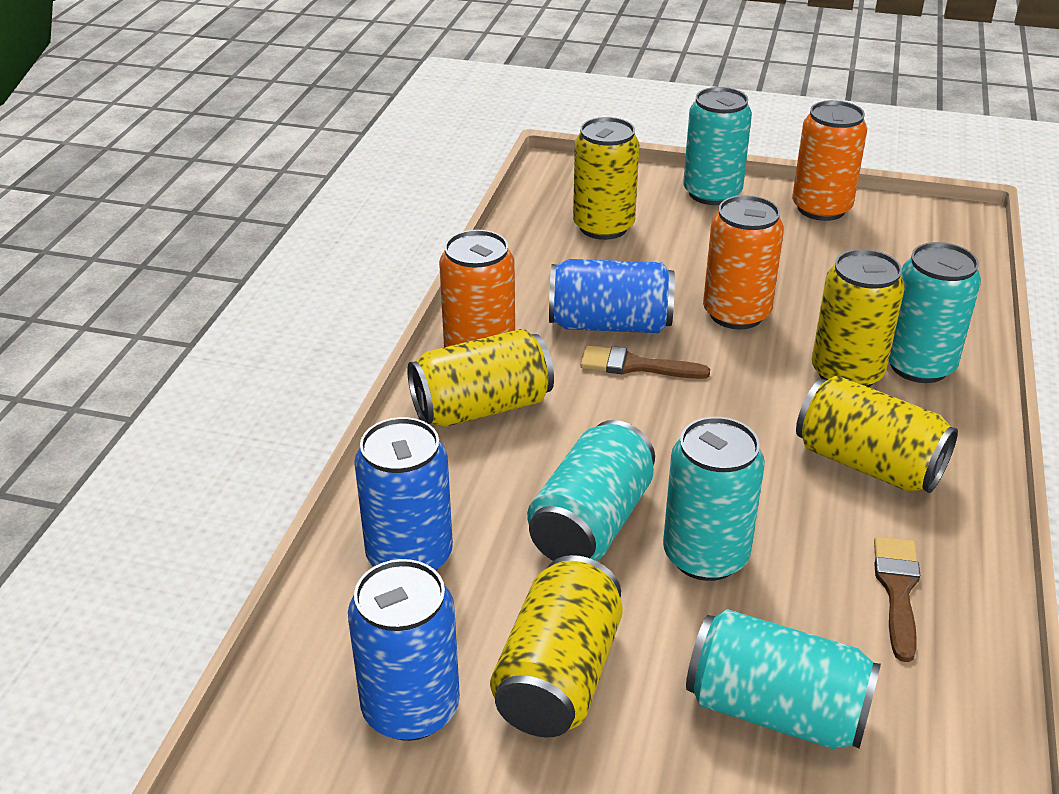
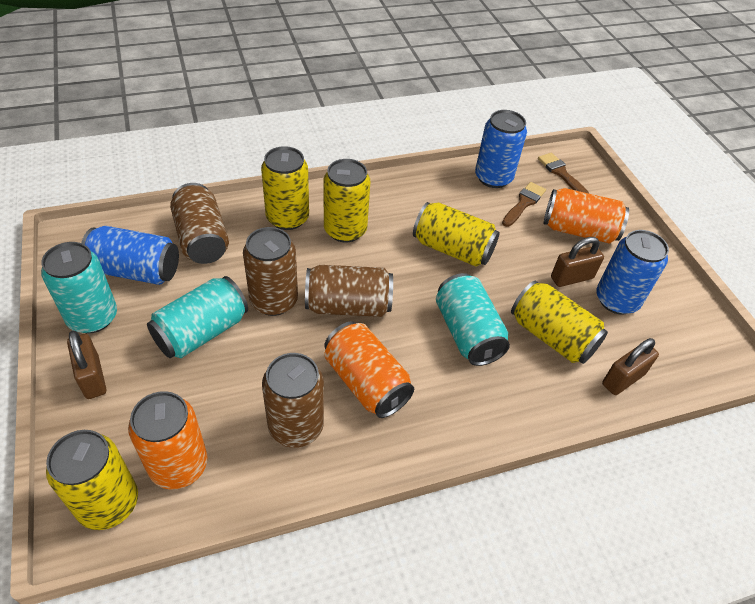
brown can: 0 -> 4
brown padlock: 0 -> 3
turquoise can: 5 -> 3

